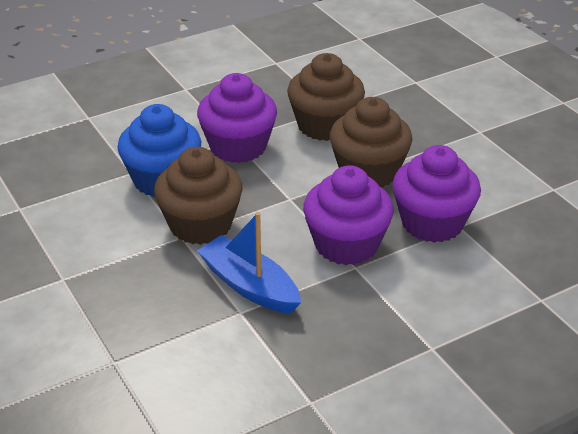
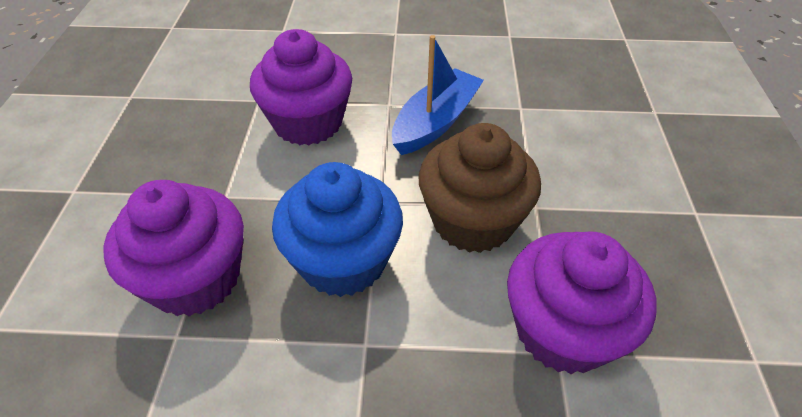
brown cupcake: 3 -> 1

